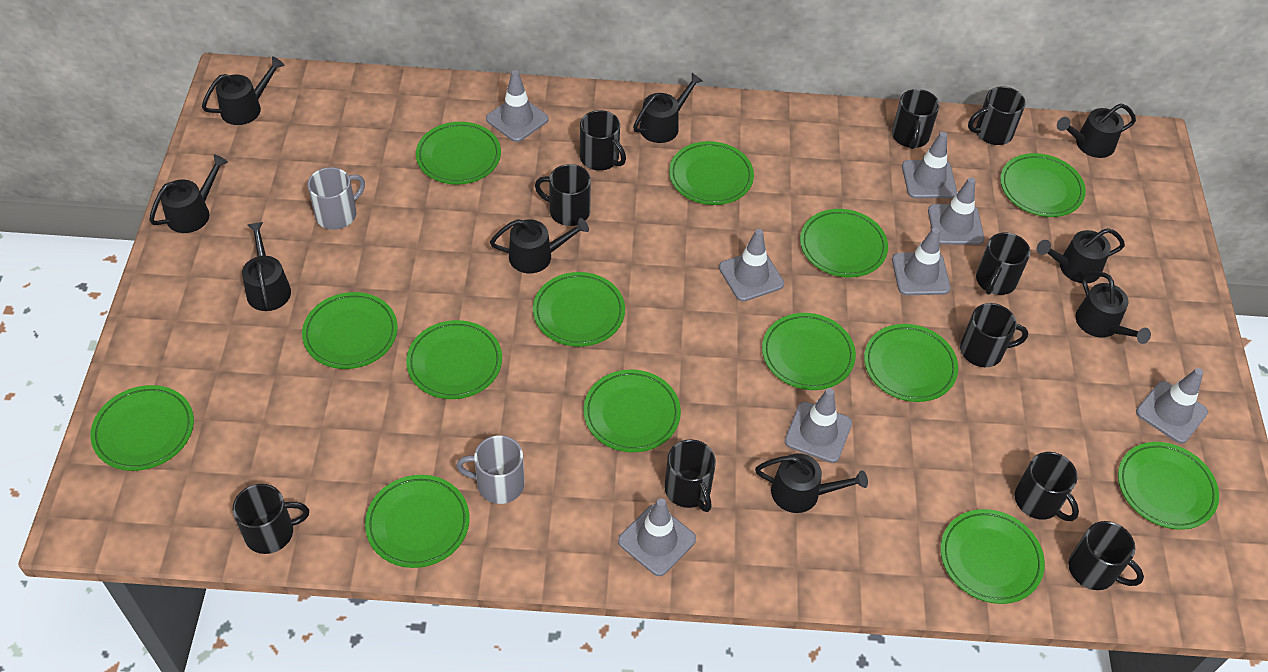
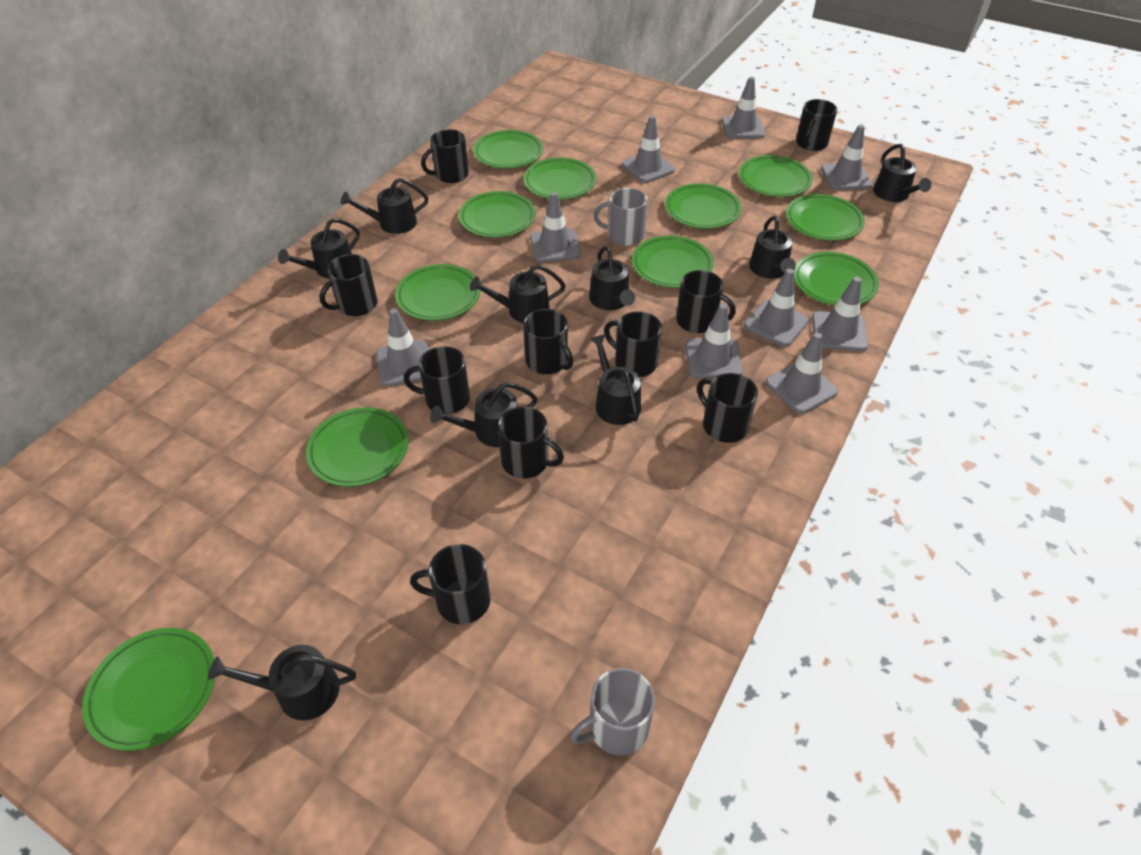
green plate: 14 -> 11
grey traffic cone: 8 -> 9

